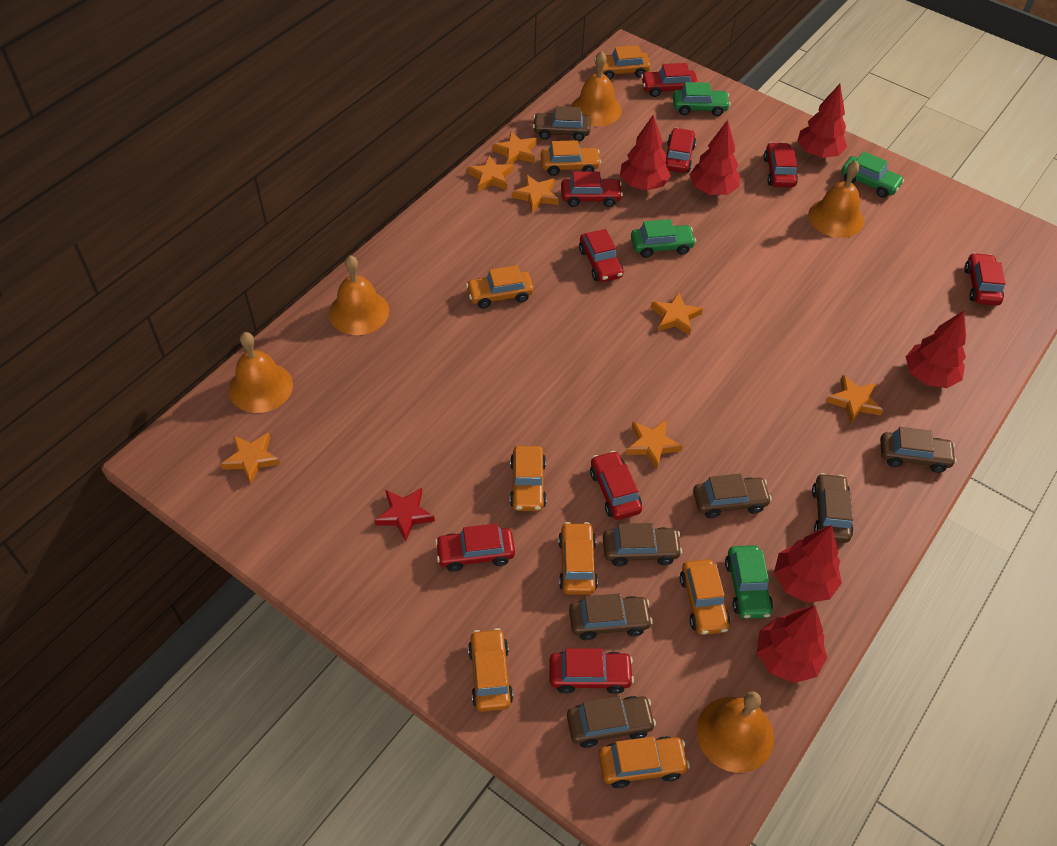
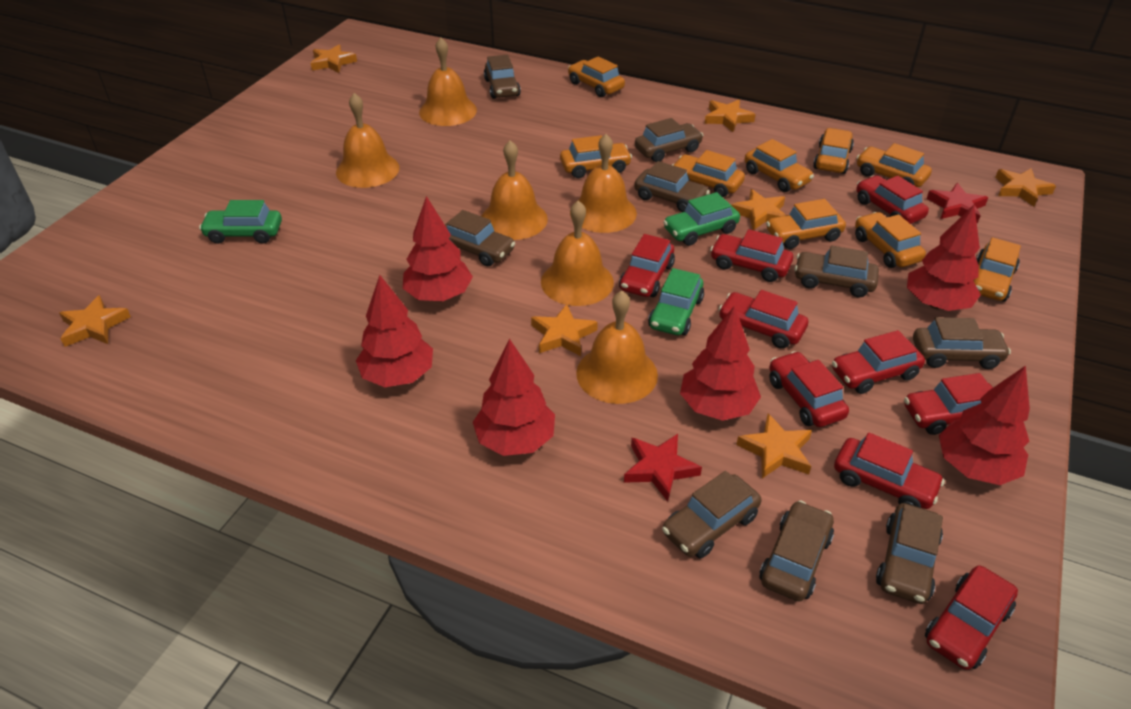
brown car: 7 -> 9
green car: 4 -> 3
orange bell: 5 -> 6
orange car: 8 -> 9
red star: 1 -> 2

